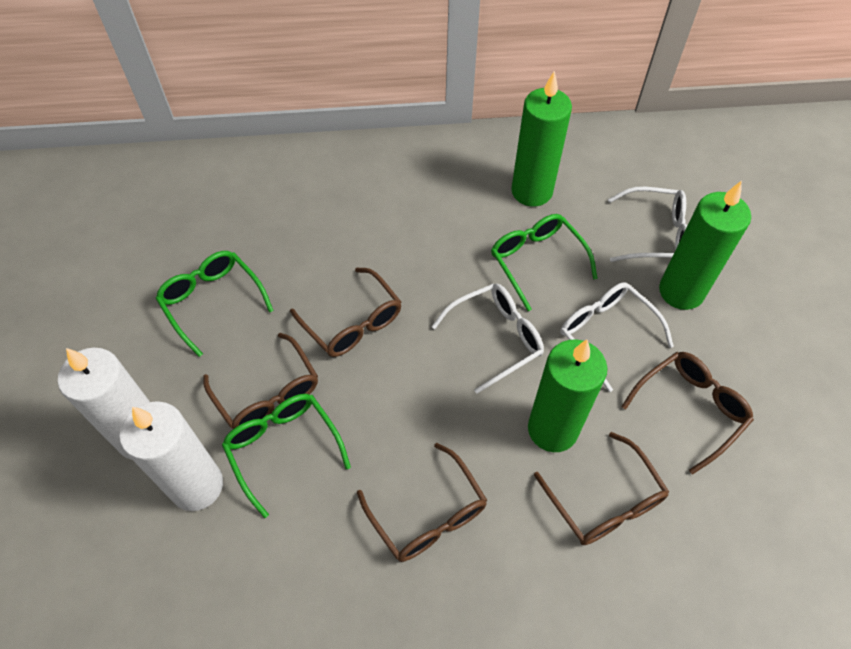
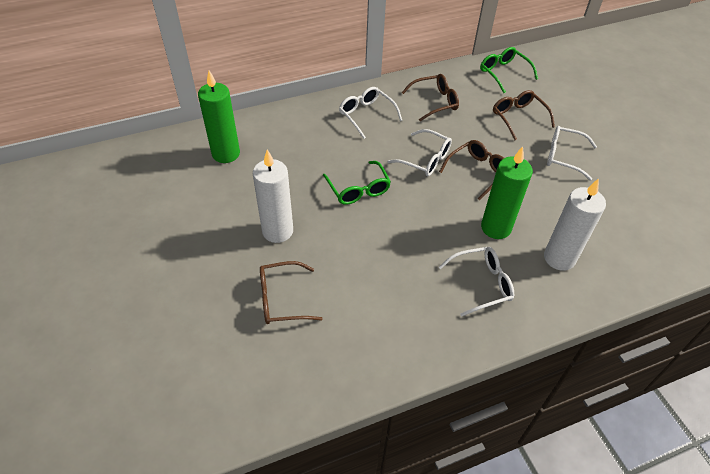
brown glasses: 5 -> 4
green candle: 3 -> 2
green glasses: 3 -> 2
white glasses: 3 -> 4

